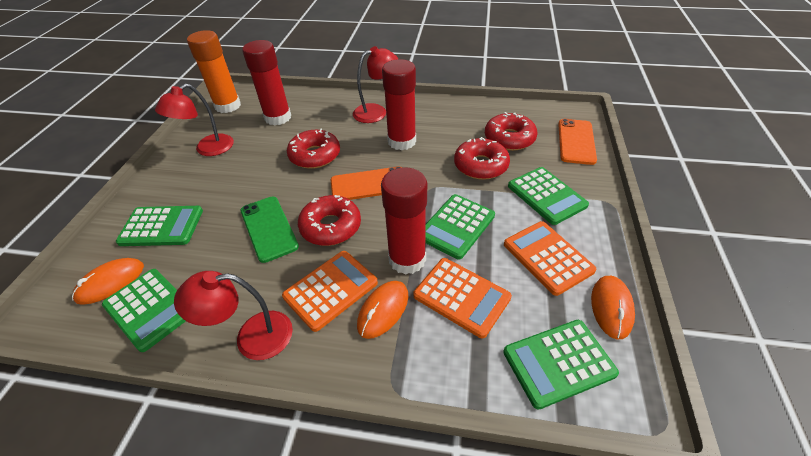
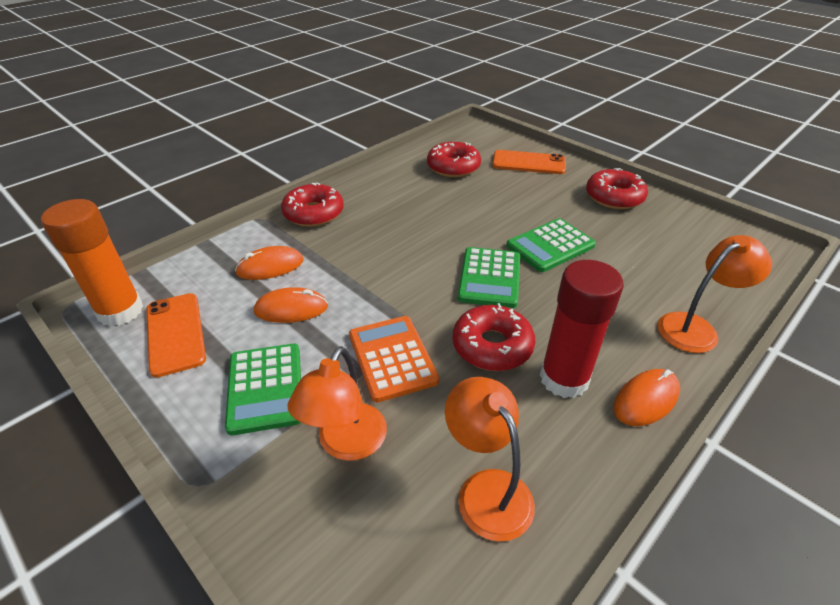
green calculator: 5 -> 3
green phone: 1 -> 0
orange calculator: 3 -> 1
orange lamp: 0 -> 3
red glue stick: 3 -> 1
red lamp: 3 -> 0

